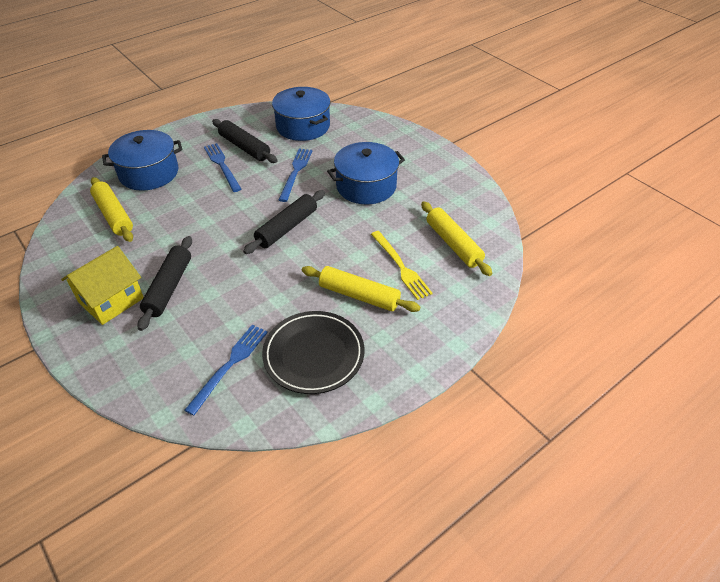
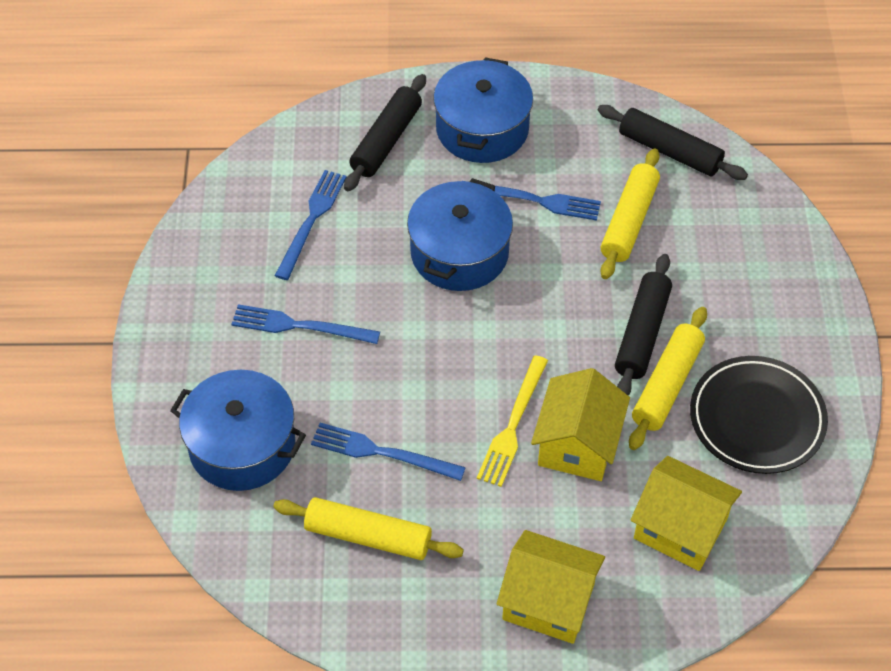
blue fork: 3 -> 4
yellow house: 1 -> 3

